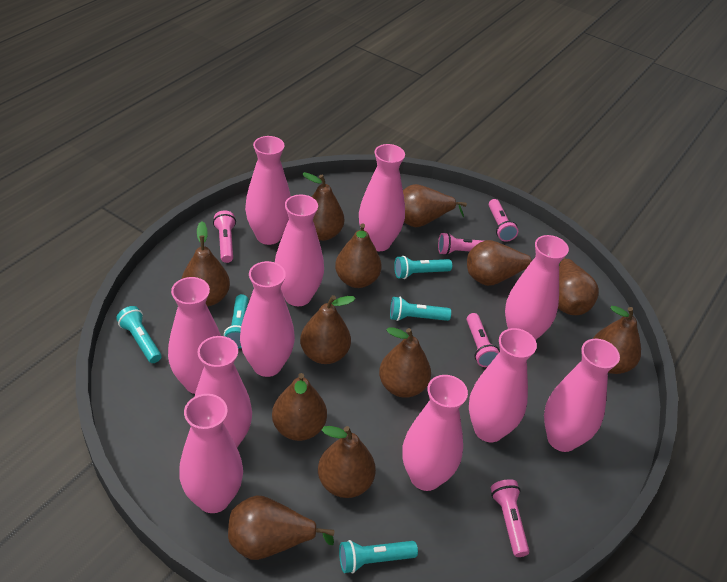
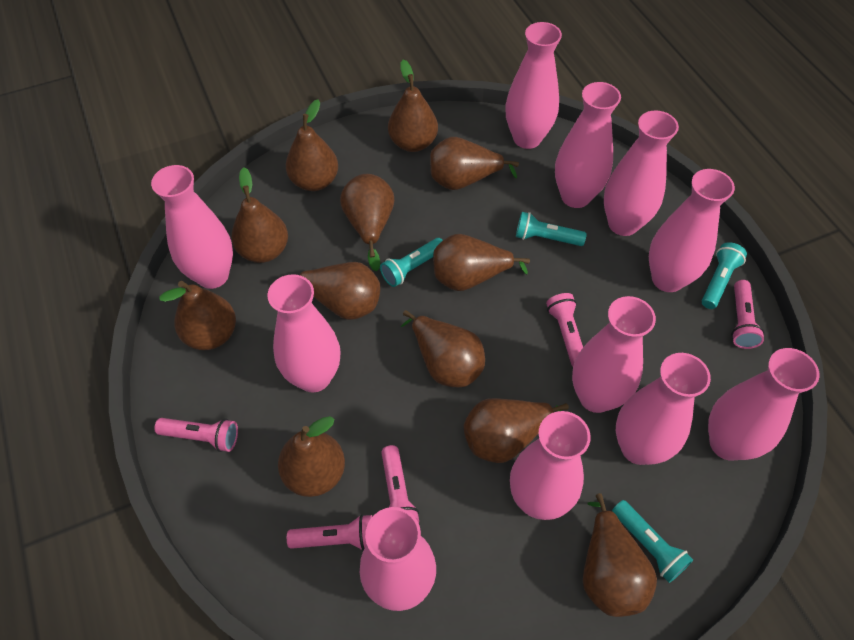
turquoise flashlight: 5 -> 4

